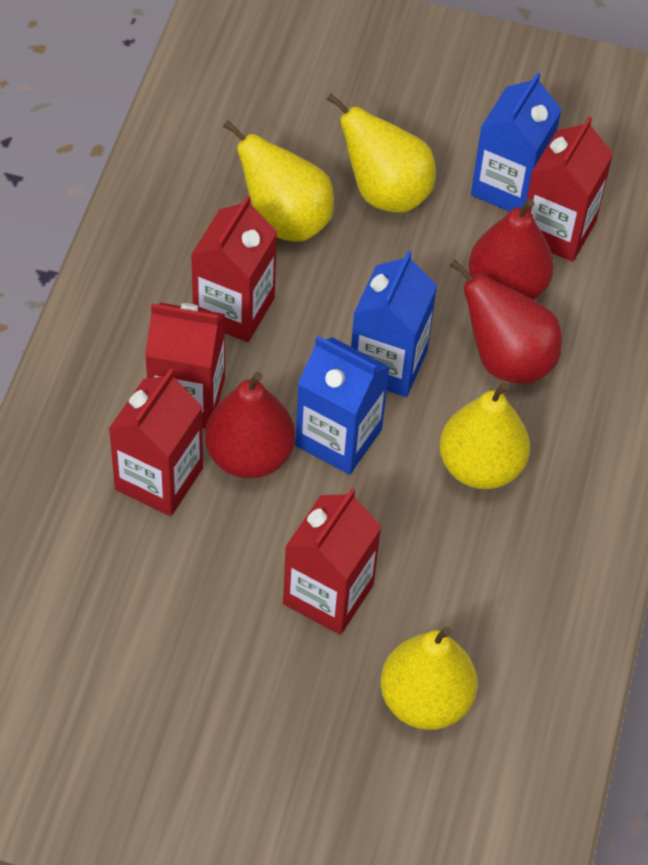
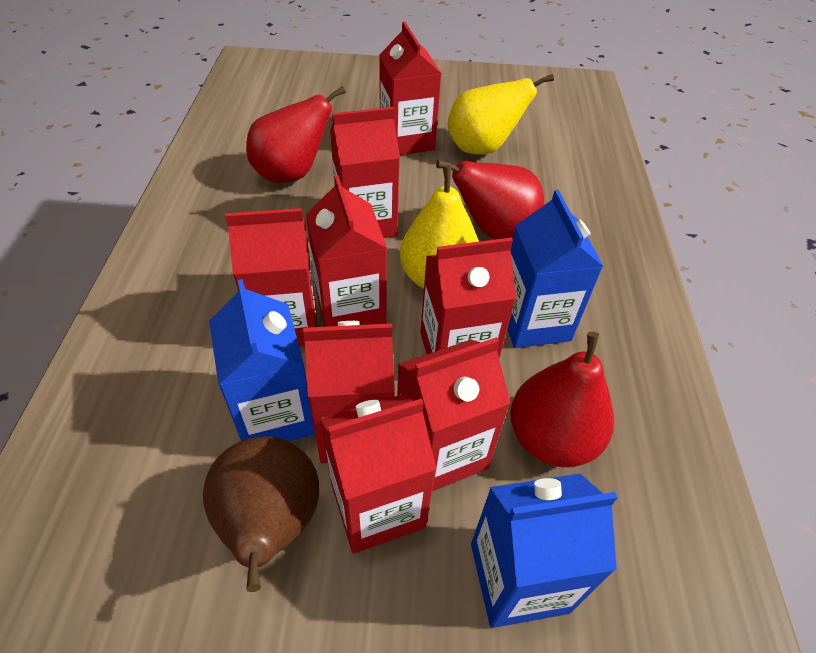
brown pear: 0 -> 1
red carton: 5 -> 8
yellow pear: 4 -> 2

